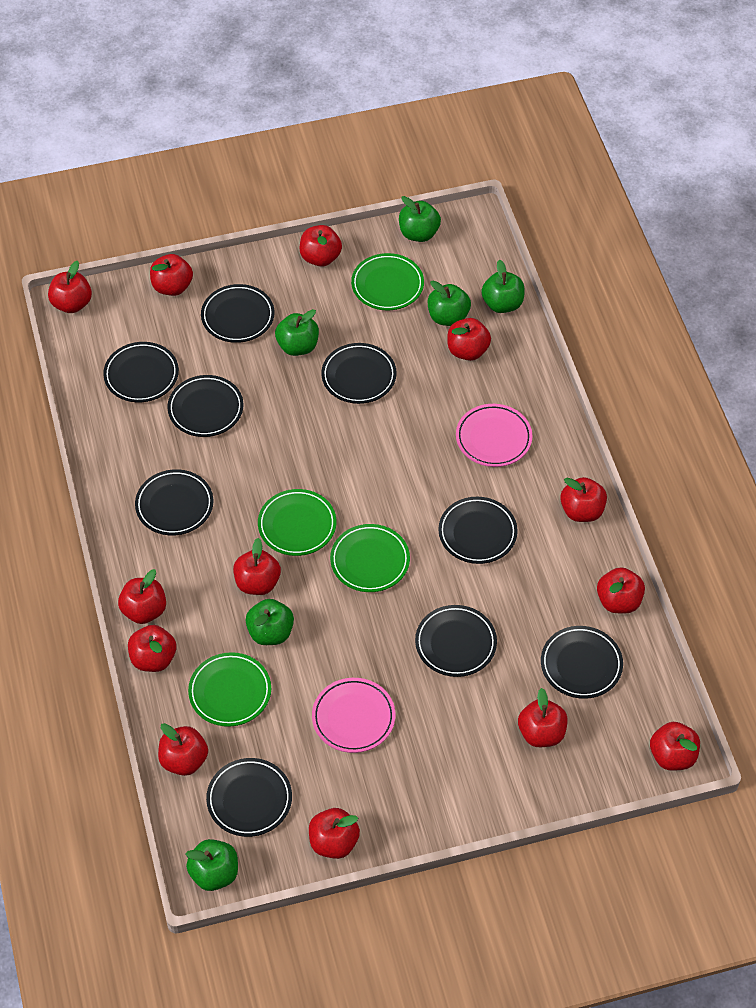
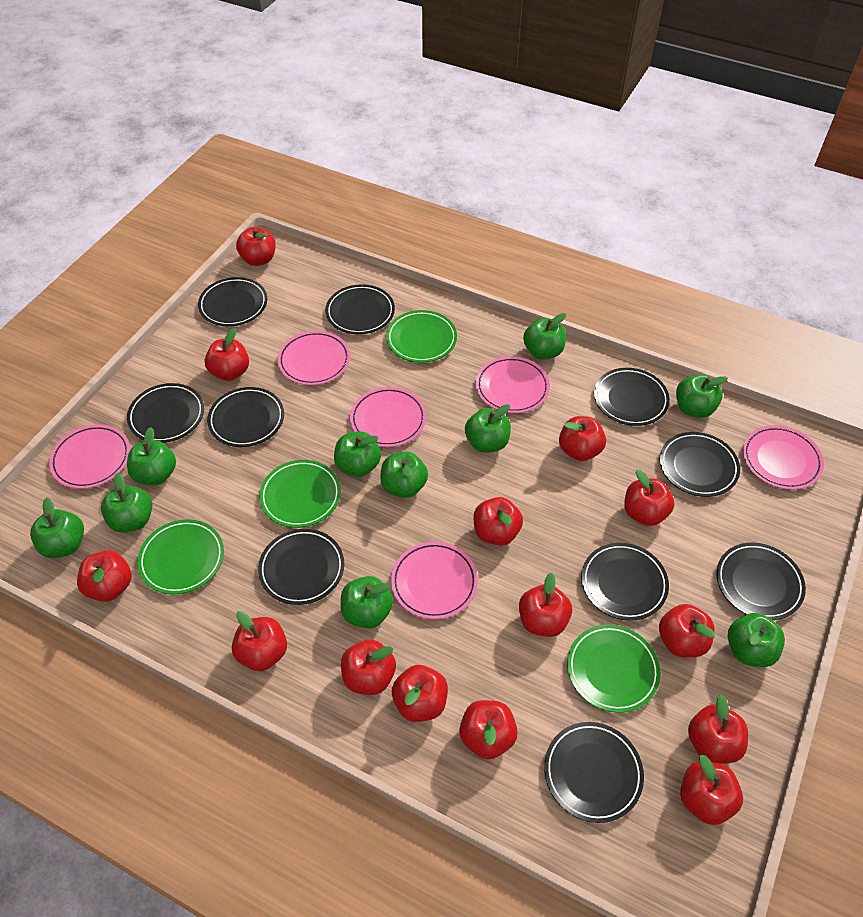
black plate: 9 -> 10
green apple: 6 -> 10
pink plate: 2 -> 6
red apple: 13 -> 14

